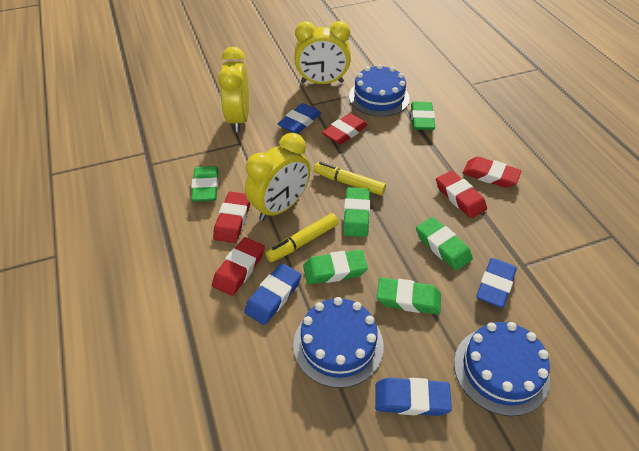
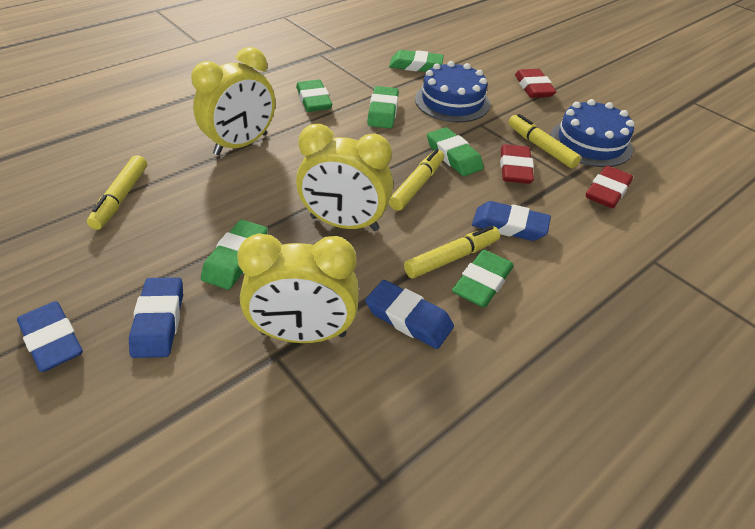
blue cake: 3 -> 2
red eraser: 5 -> 3
yellow marker: 2 -> 4

